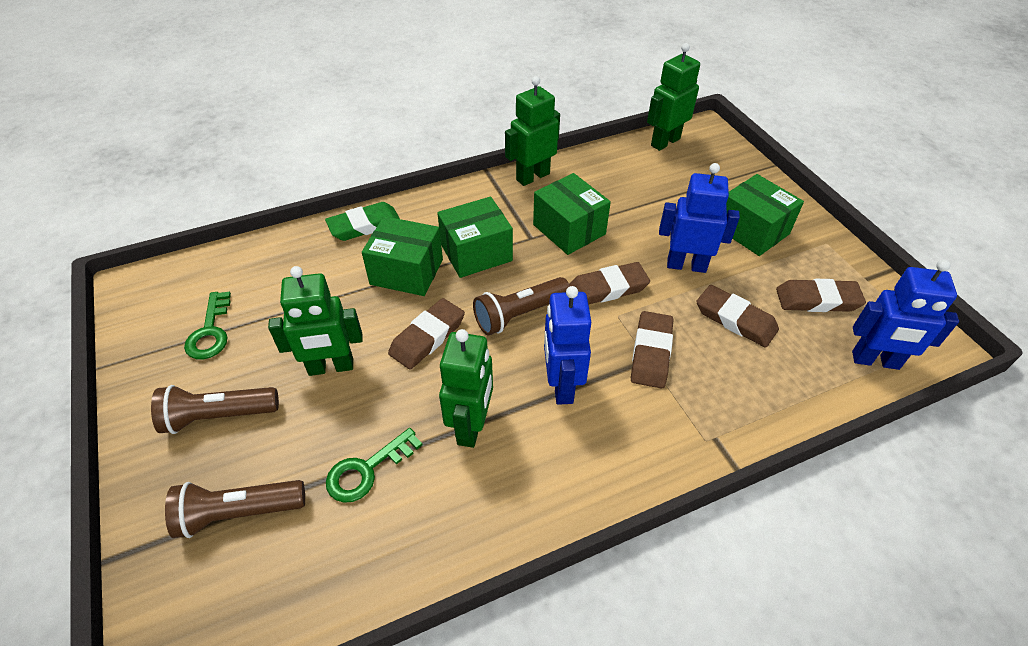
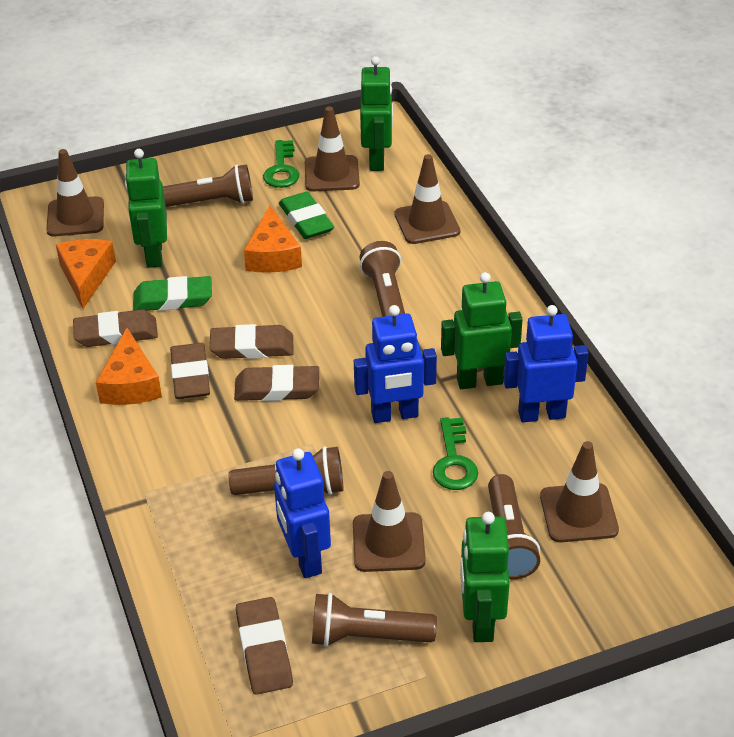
brown flashlight: 3 -> 5
brown traffic cone: 0 -> 5
green box: 4 -> 0
green eraser: 1 -> 2
orange cheese: 0 -> 3

